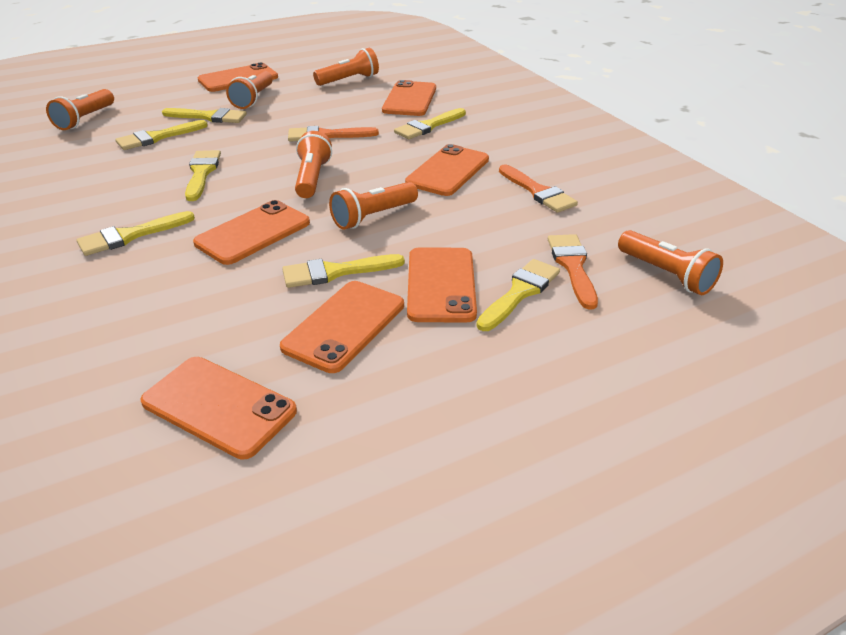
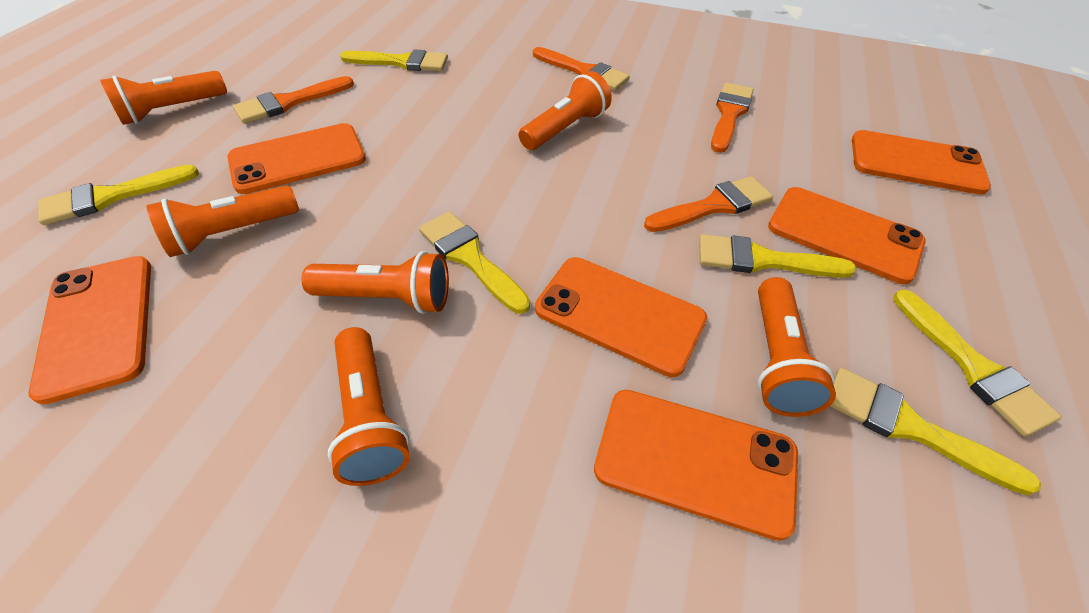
orange brush: 3 -> 4
orange phone: 7 -> 6
yellow brush: 7 -> 6

